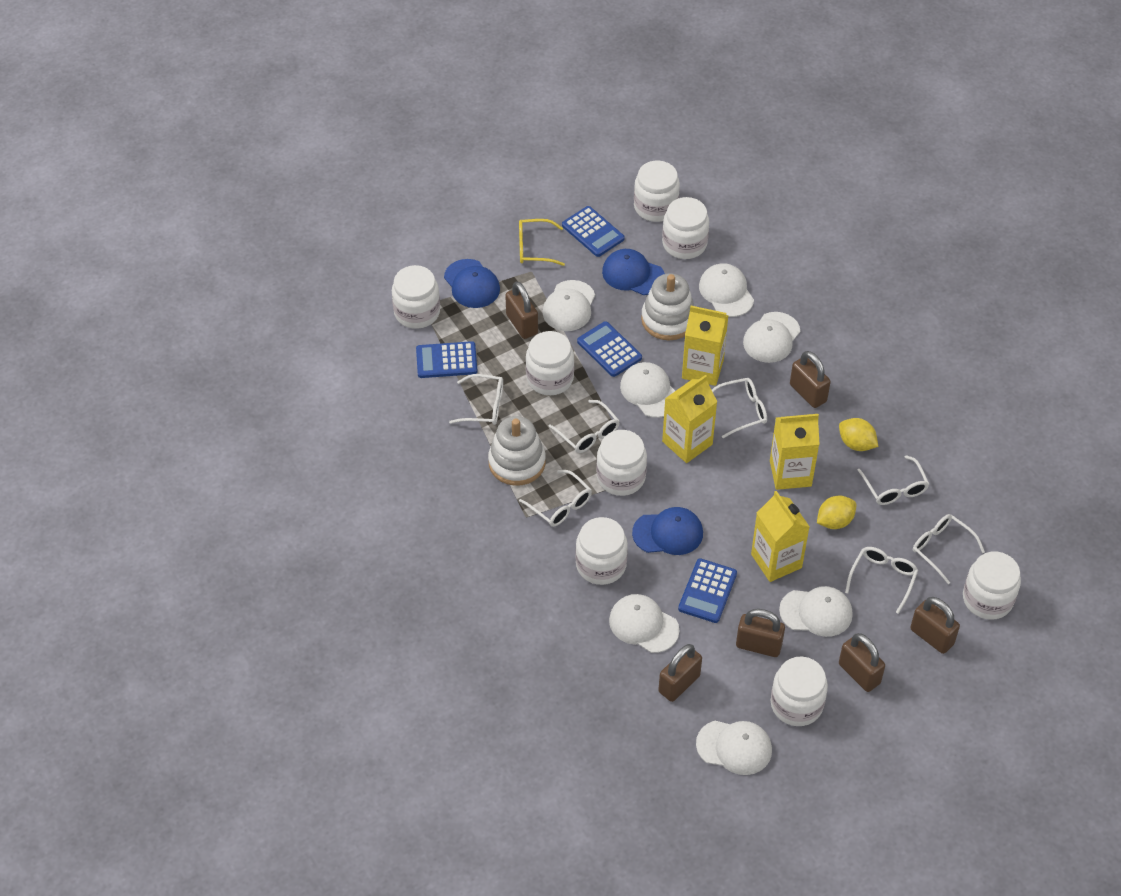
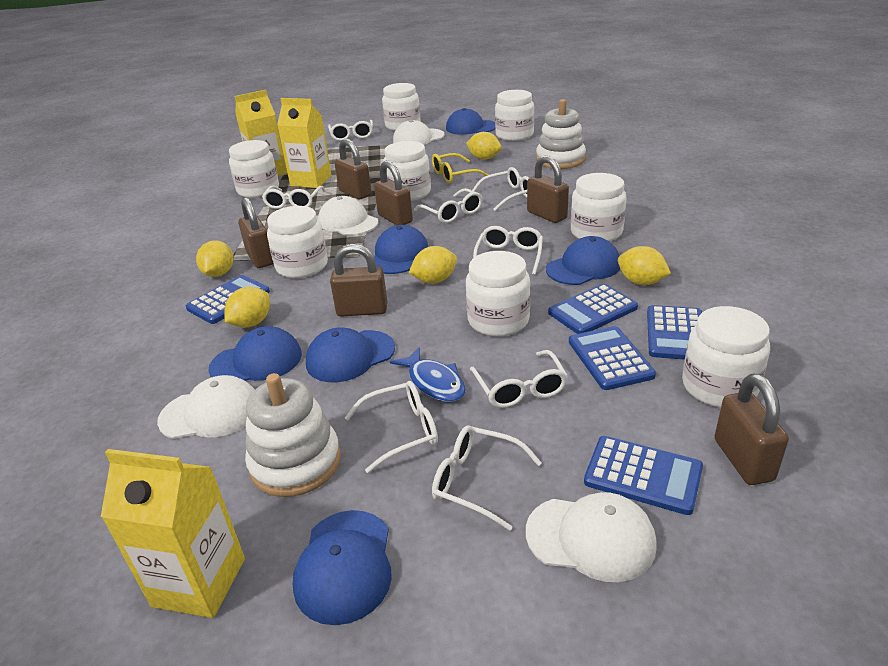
blue calculator: 4 -> 5
blue cap: 3 -> 6
blue fish: 0 -> 1
white cap: 7 -> 4
white glasses: 7 -> 8
yellow carton: 4 -> 3
yellow lemon: 2 -> 5

